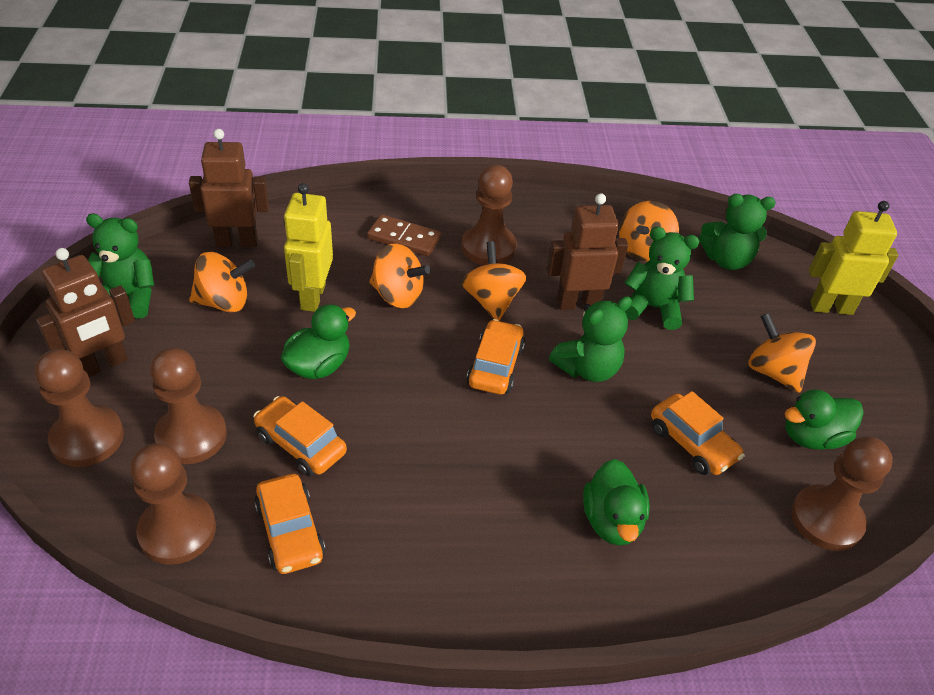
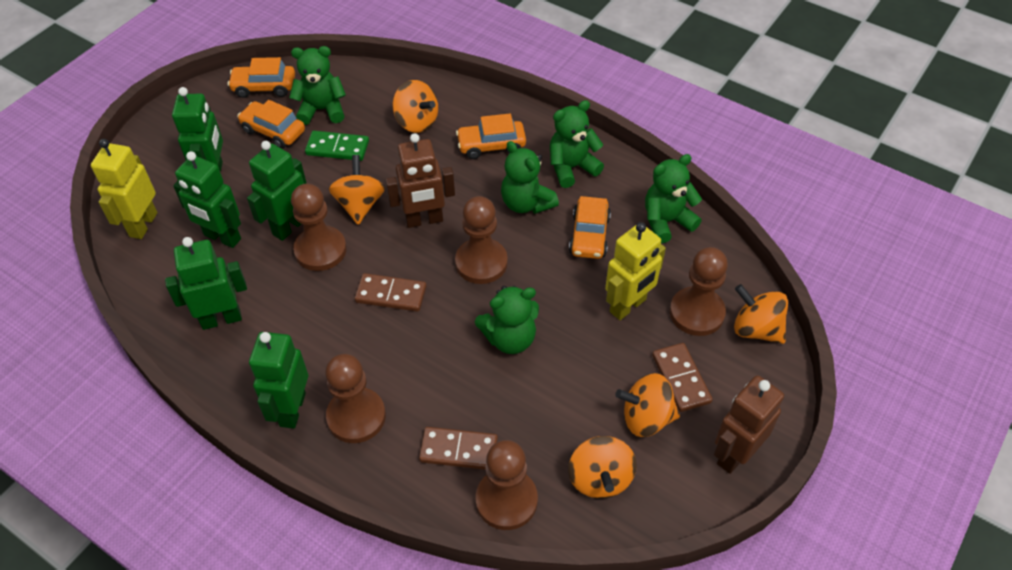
brown domino: 1 -> 3
brown robot: 3 -> 2
green domino: 0 -> 1
green duck: 3 -> 0
green robot: 0 -> 5
green teddy bear: 4 -> 5

